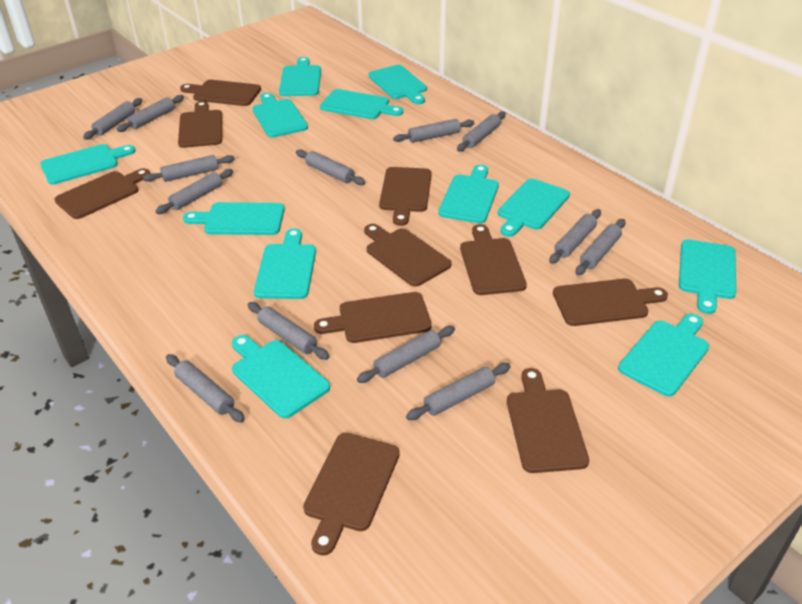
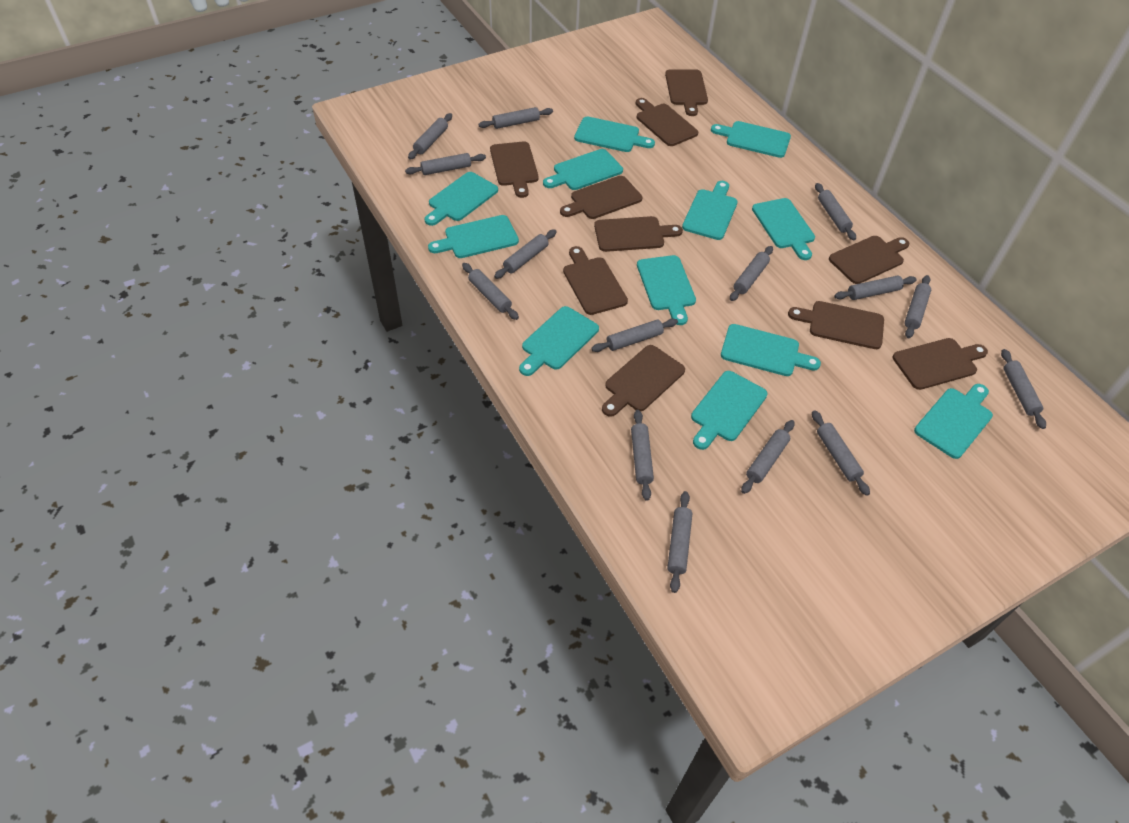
grey rolling pin: 13 -> 15

